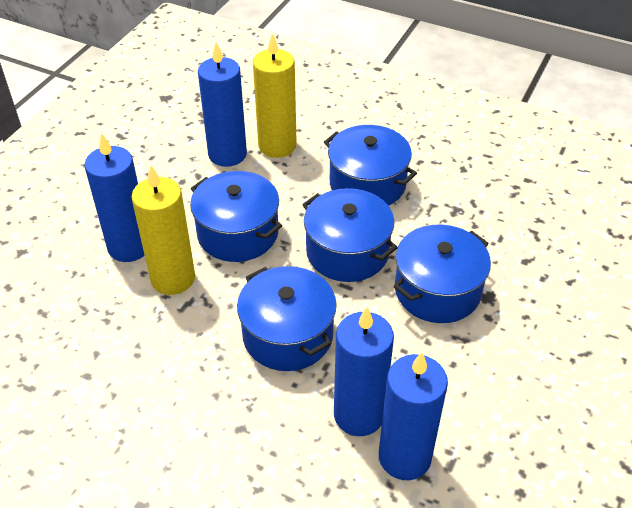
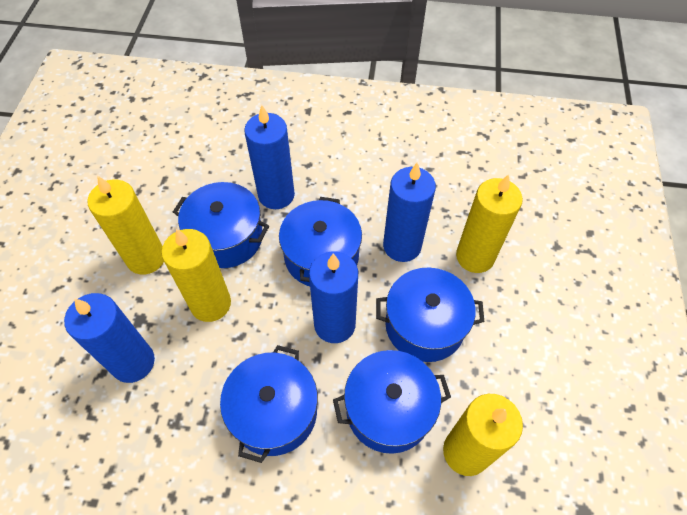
yellow candle: 2 -> 4

